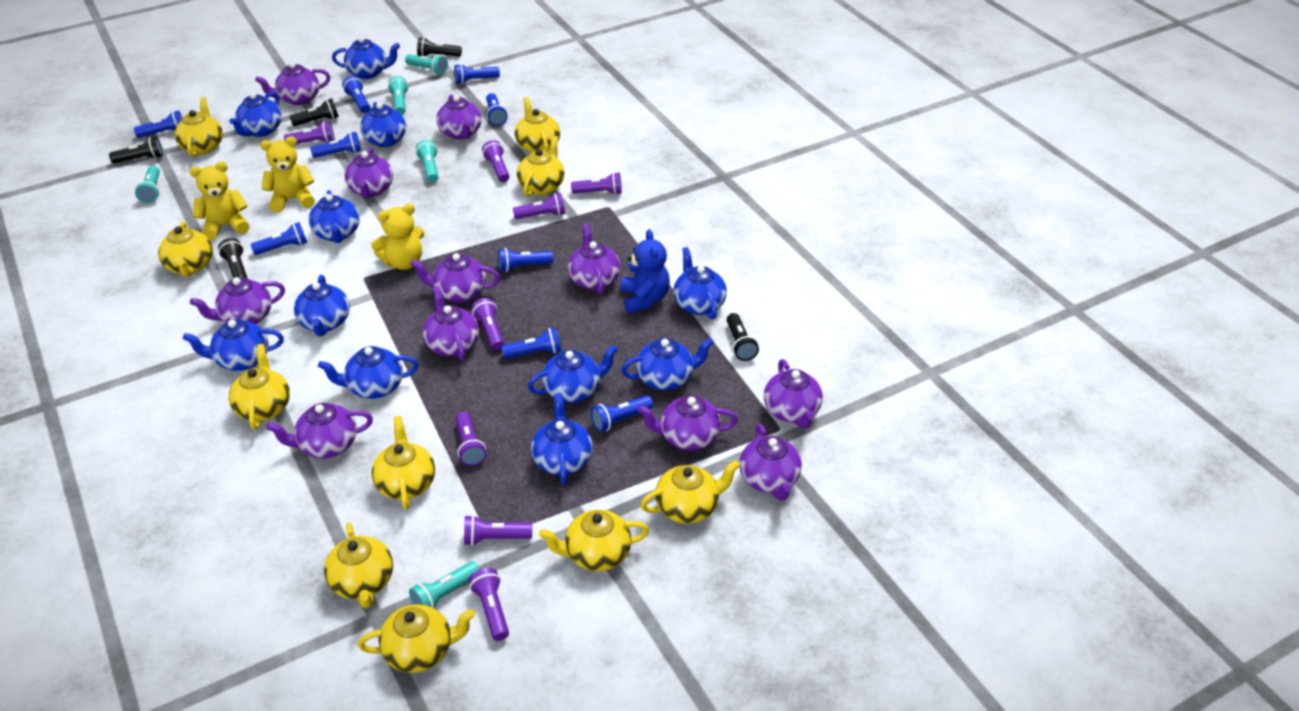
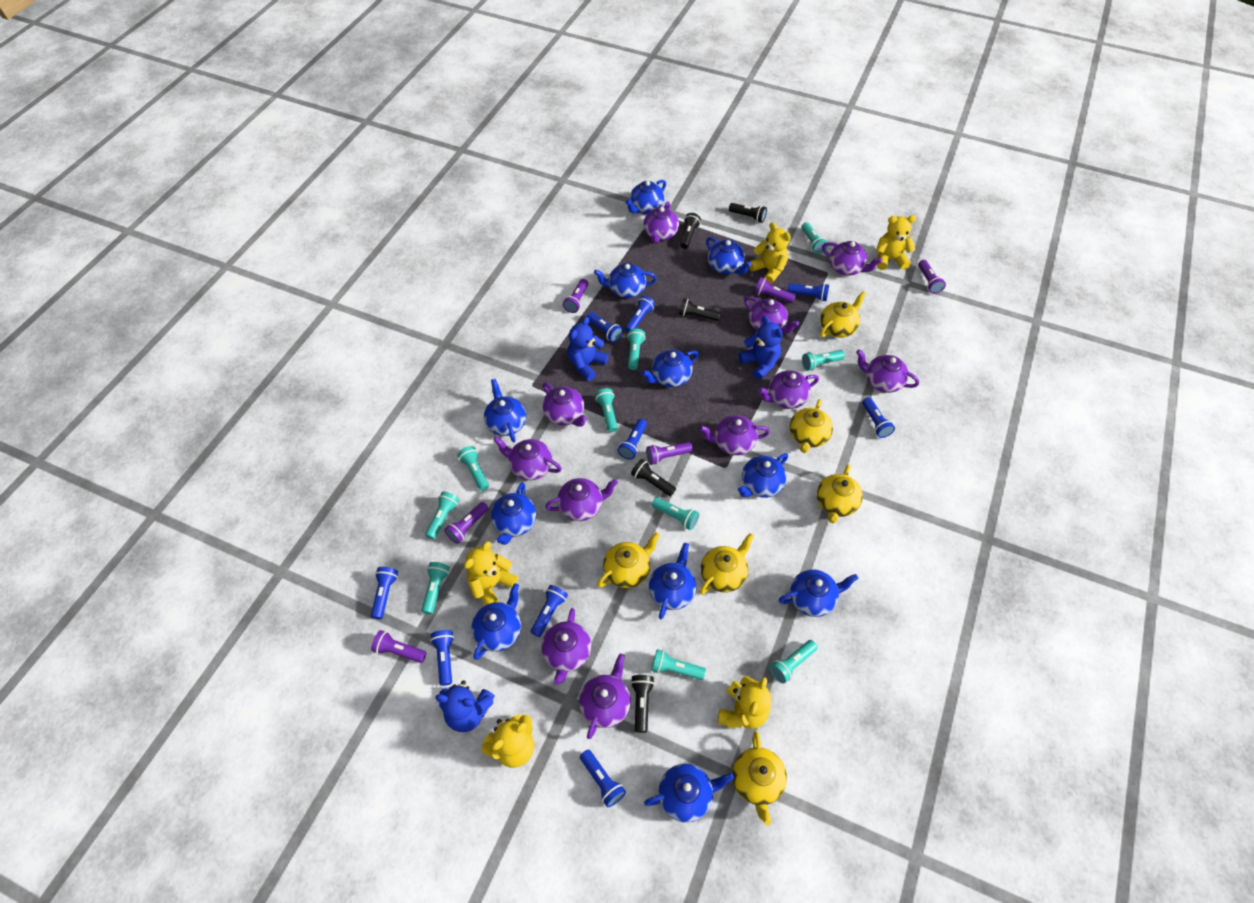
blue teddy bear: 1 -> 3
purple flashlight: 8 -> 6
turquoise flashlight: 5 -> 10
yellow teapot: 10 -> 6
yellow teddy bear: 3 -> 5

